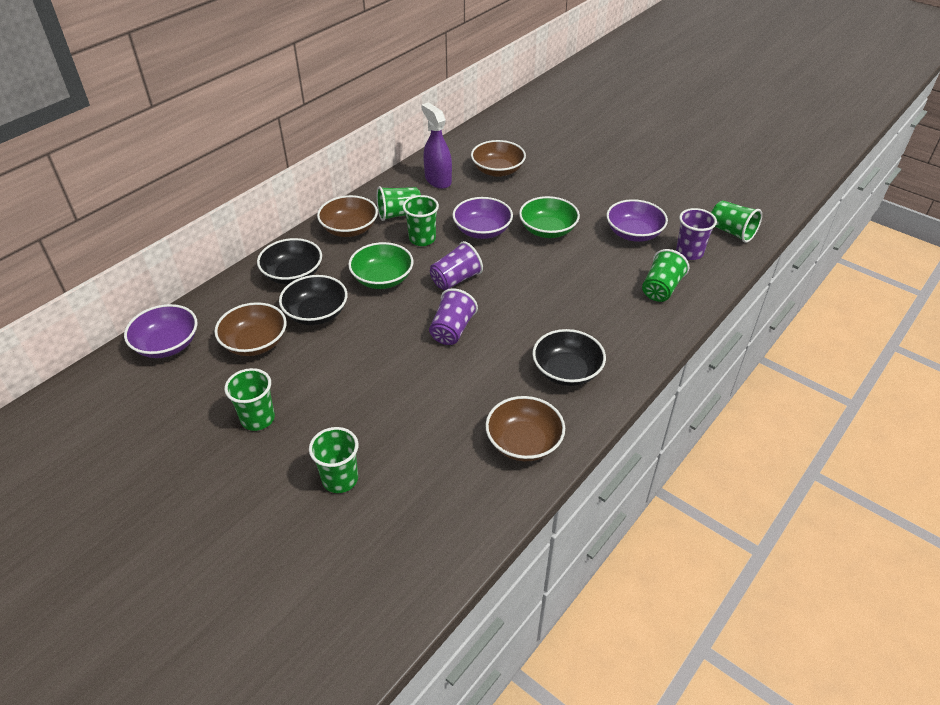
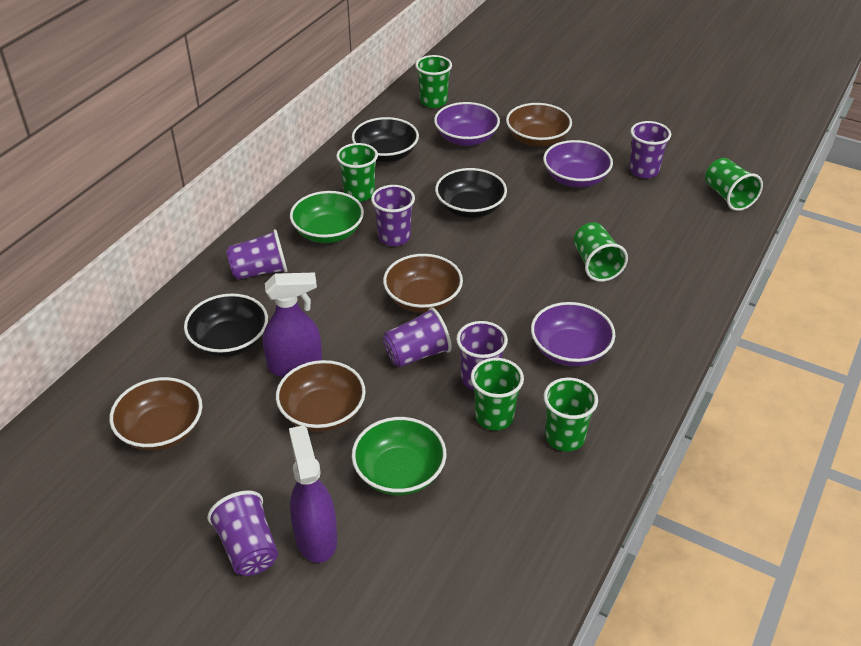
purple cup: 3 -> 6
purple spray bottle: 1 -> 2

